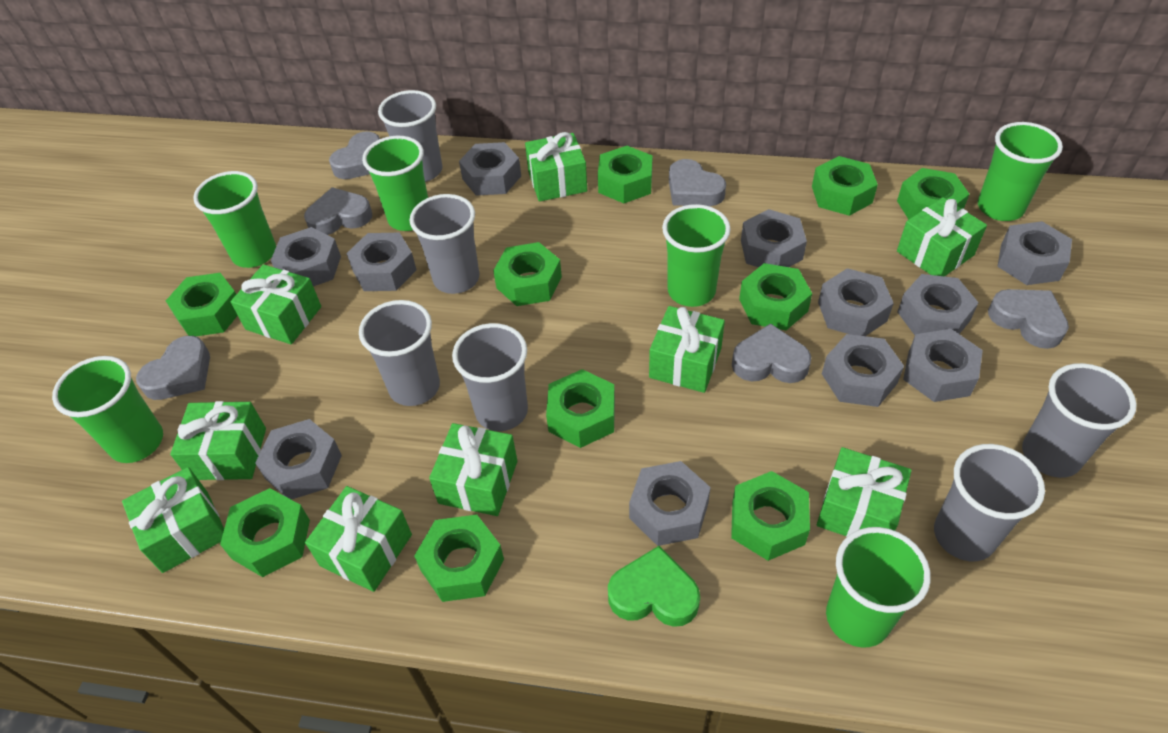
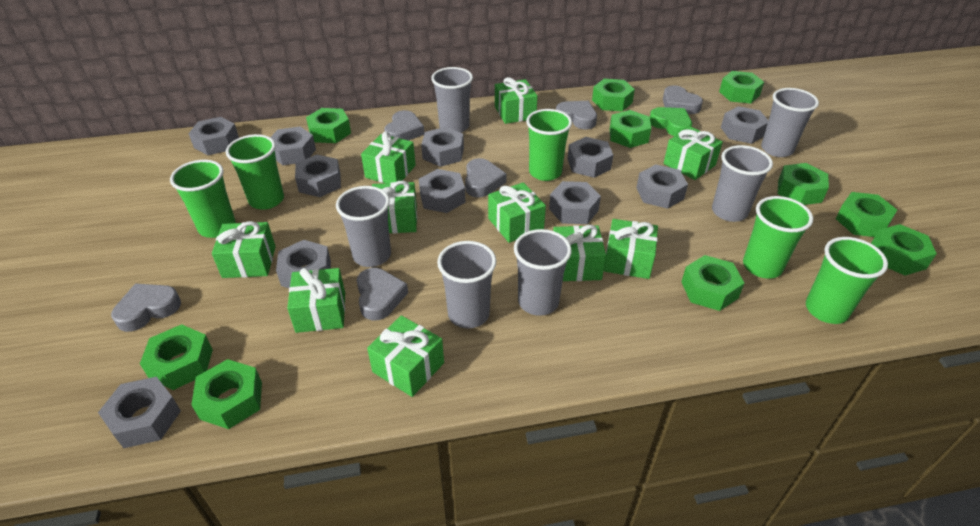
green cup: 6 -> 5
green gift: 9 -> 10

